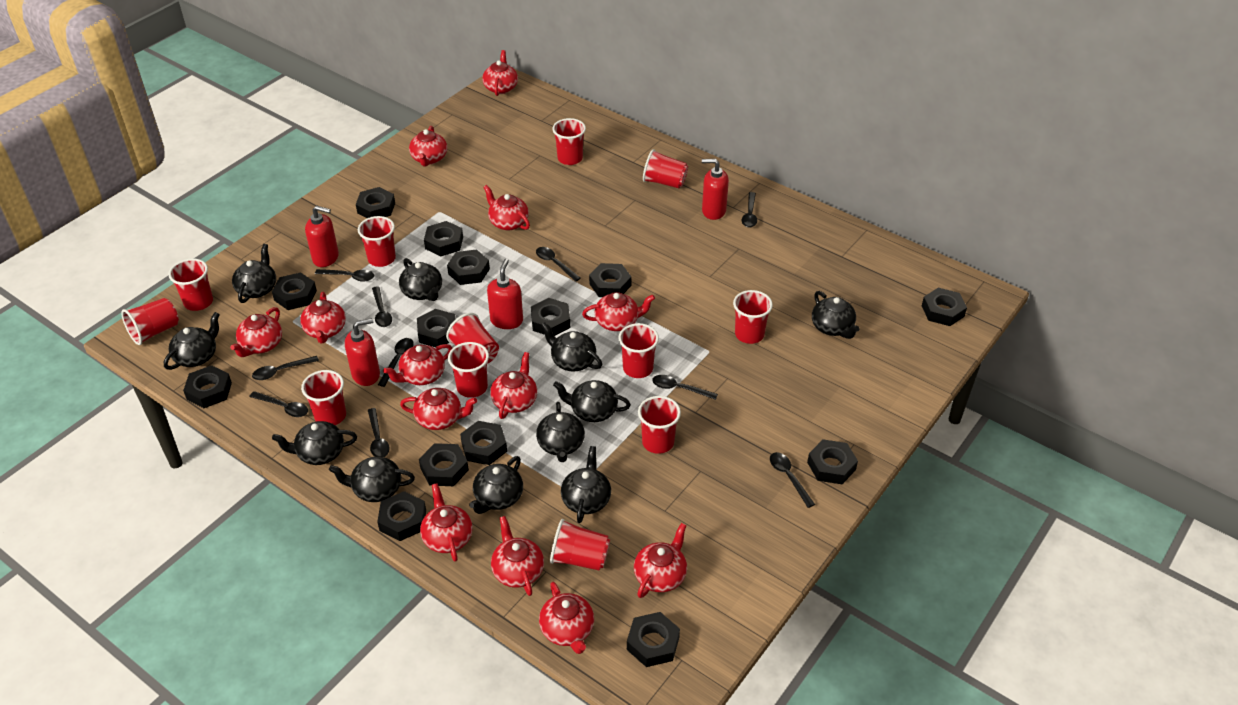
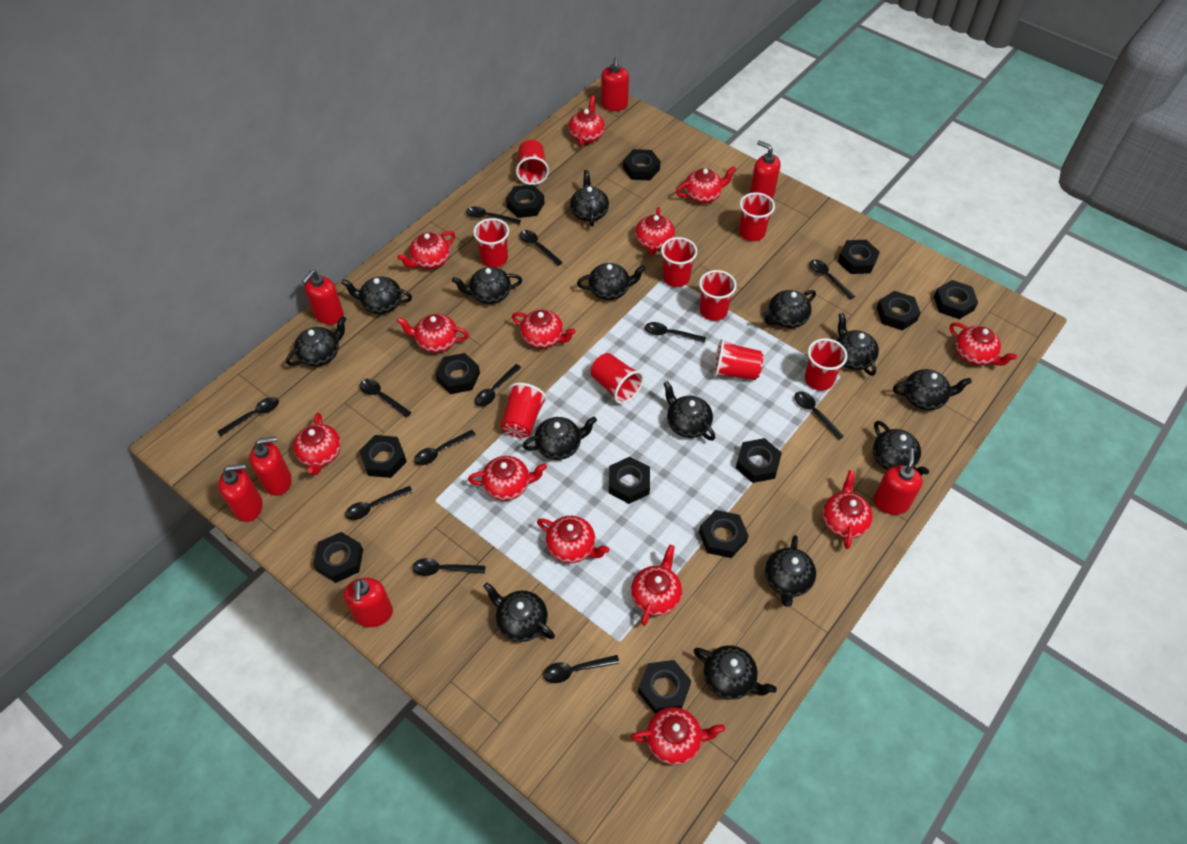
black nut: 14 -> 12
black spoon: 10 -> 12
black teapot: 11 -> 14
red cup: 12 -> 9
red soap dispenser: 4 -> 7

